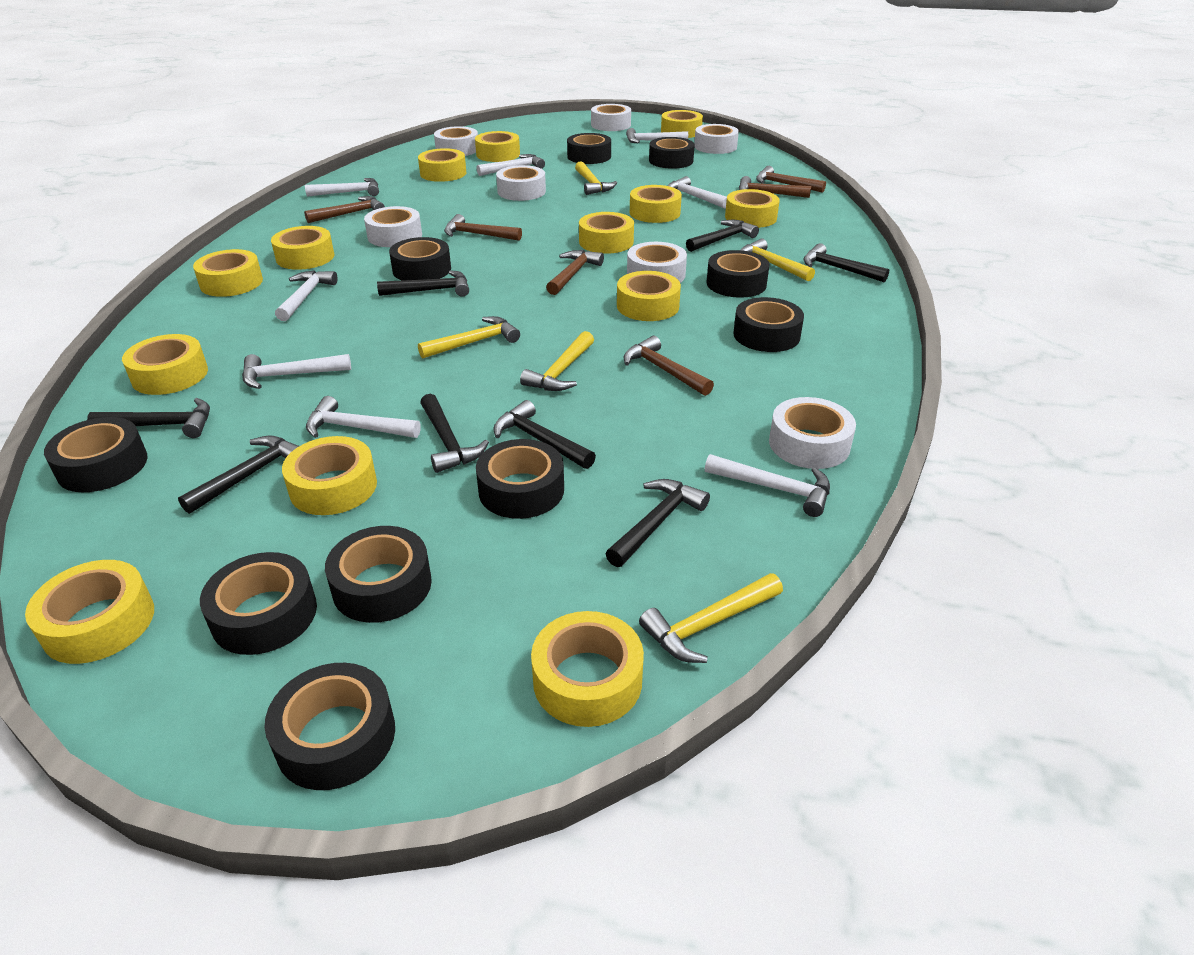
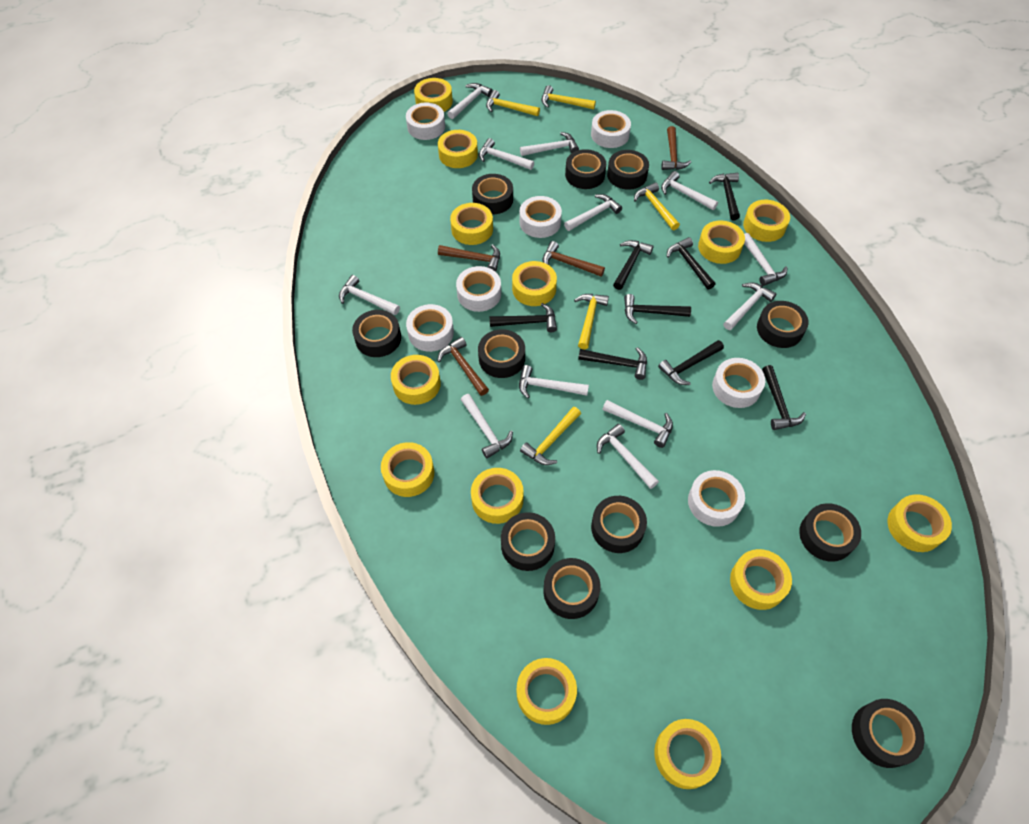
black tape: 10 -> 11
brown hammer: 6 -> 4
white hammer: 8 -> 12

